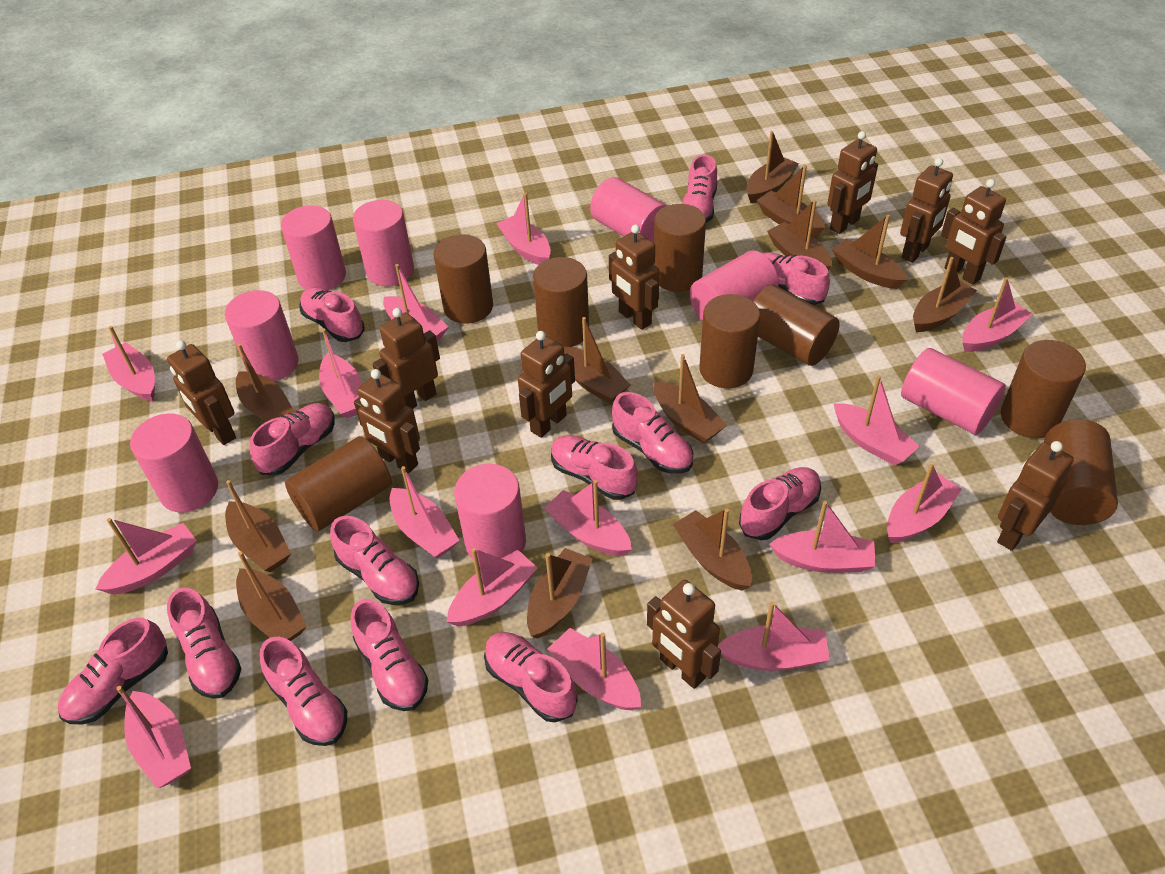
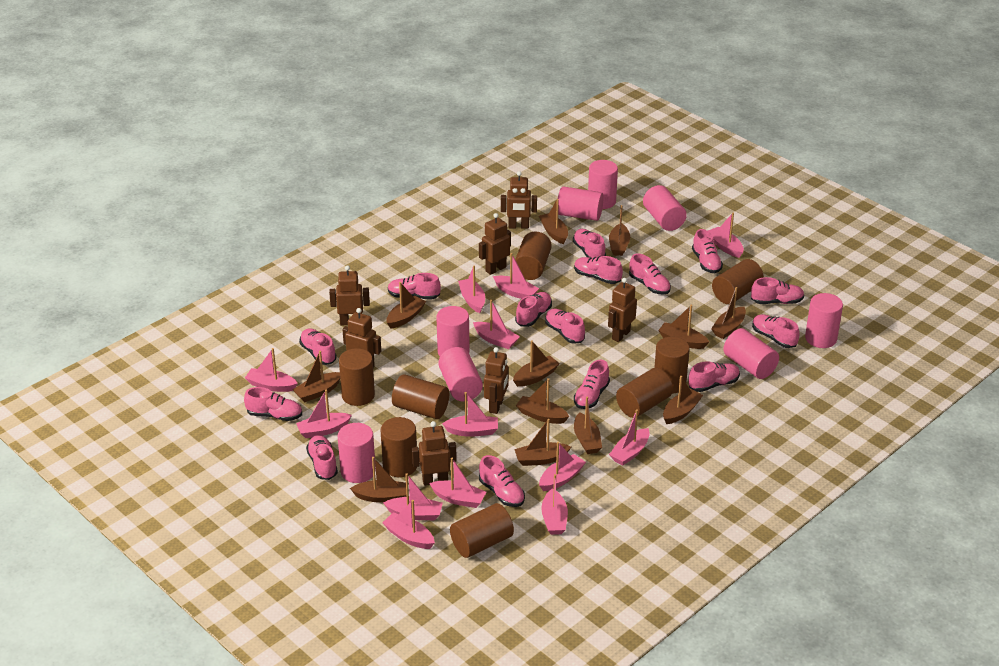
brown robot: 10 -> 7
pink boat: 15 -> 13
pink shoe: 13 -> 15

